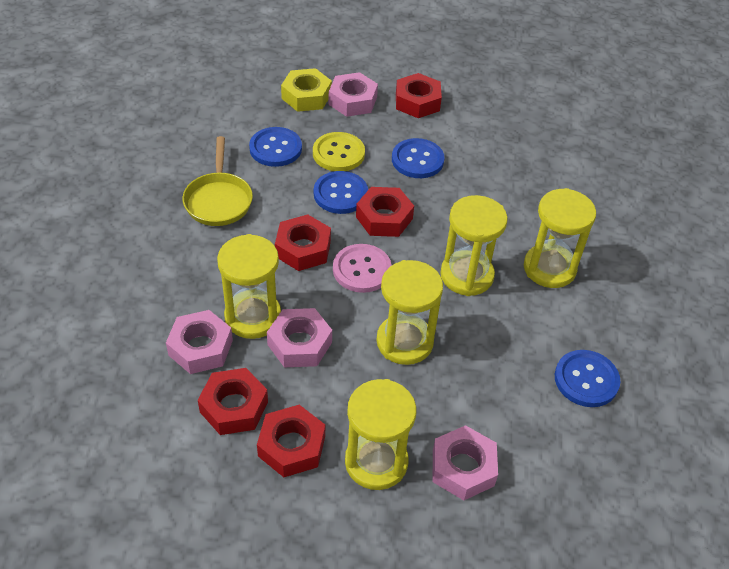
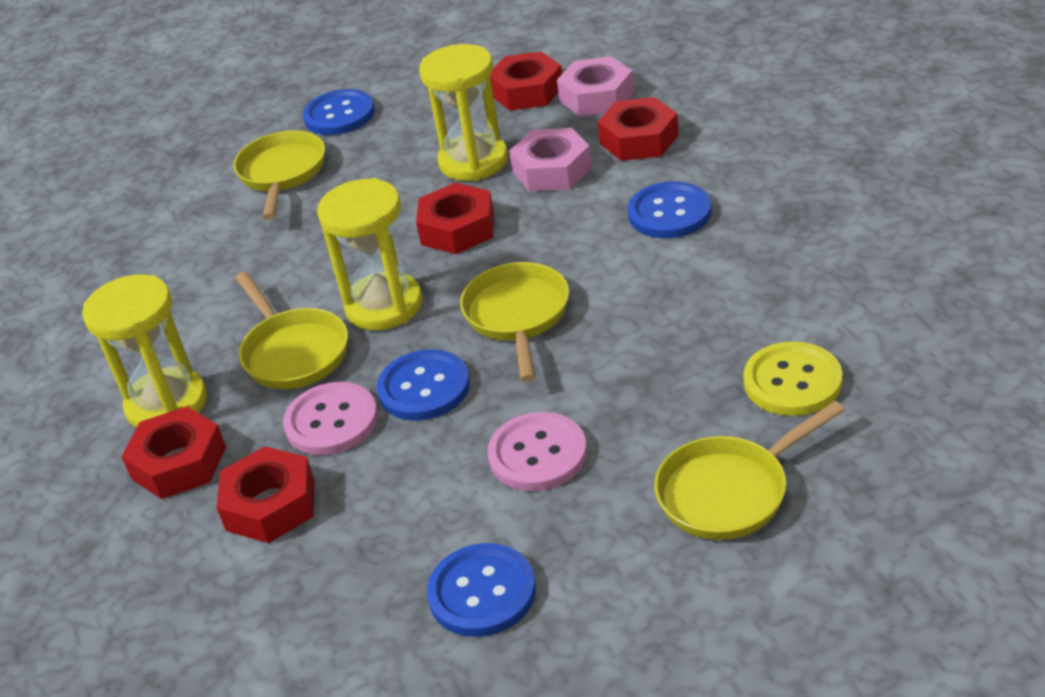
pink button: 1 -> 2
pink nut: 4 -> 2
yellow hourglass: 5 -> 3
yellow nut: 1 -> 0
yellow pan: 1 -> 4

